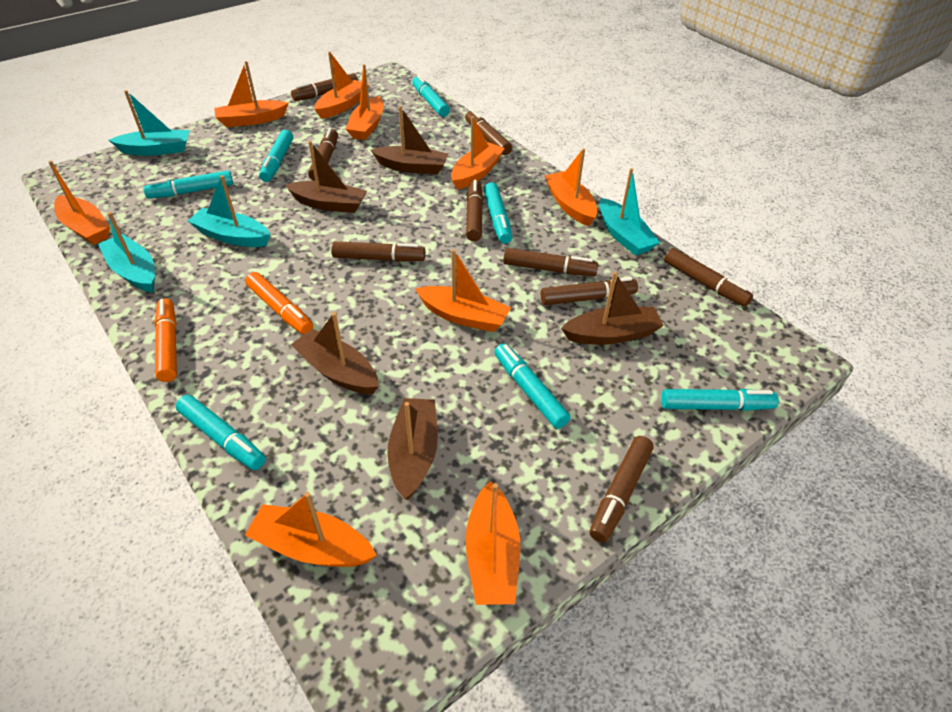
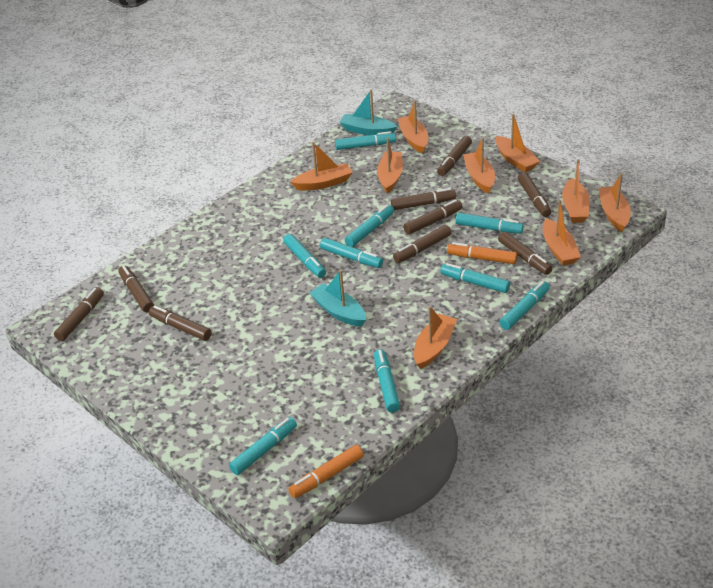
brown boat: 5 -> 0
turquoise boat: 4 -> 2
turquoise marker: 7 -> 9

